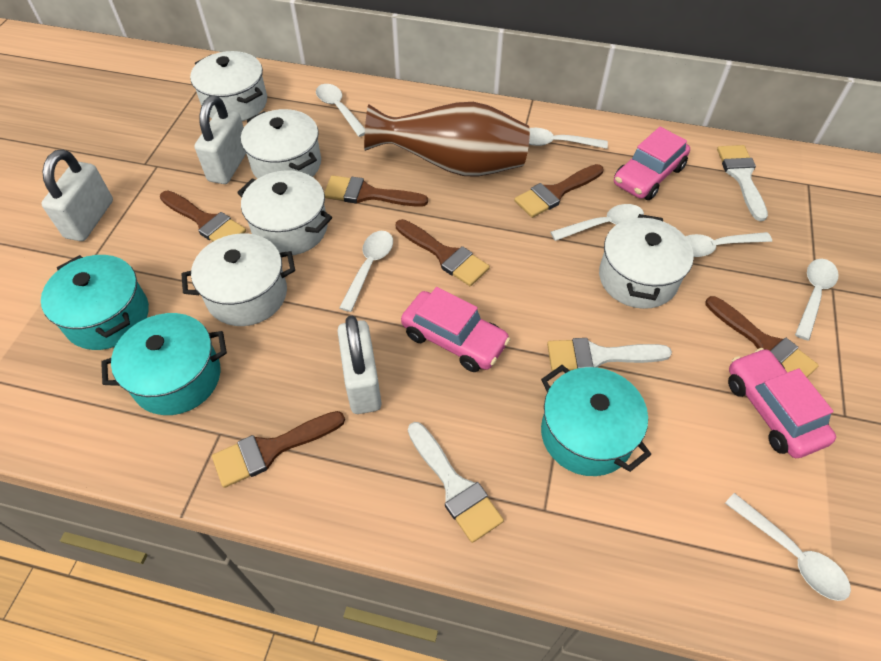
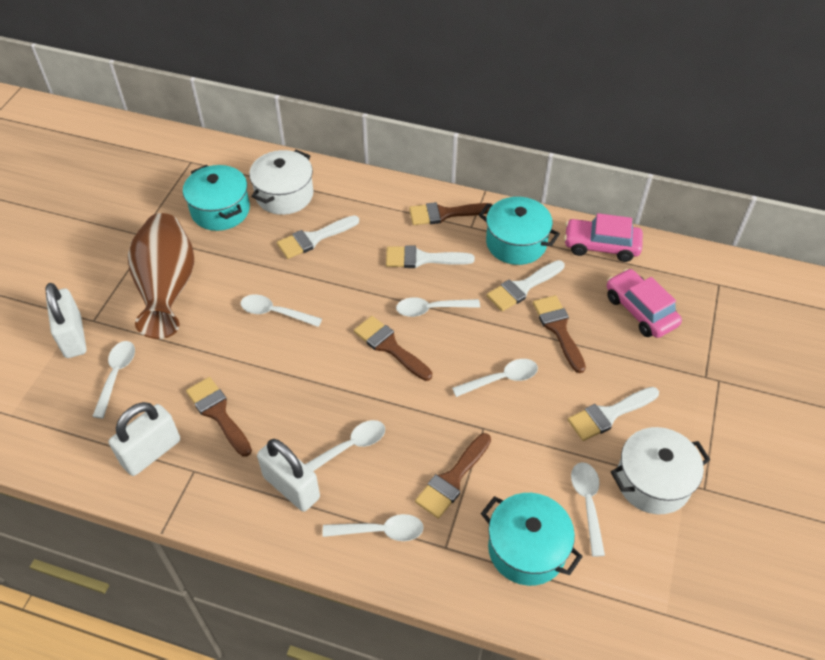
brown brush: 6 -> 5
pink car: 3 -> 2
white brush: 3 -> 4
white pot: 5 -> 2

